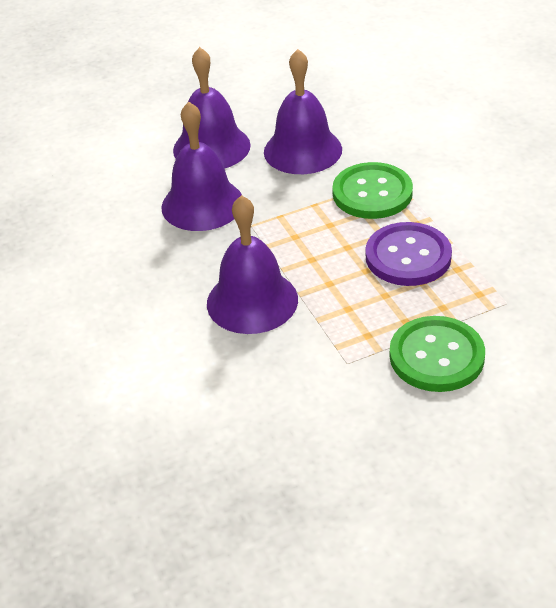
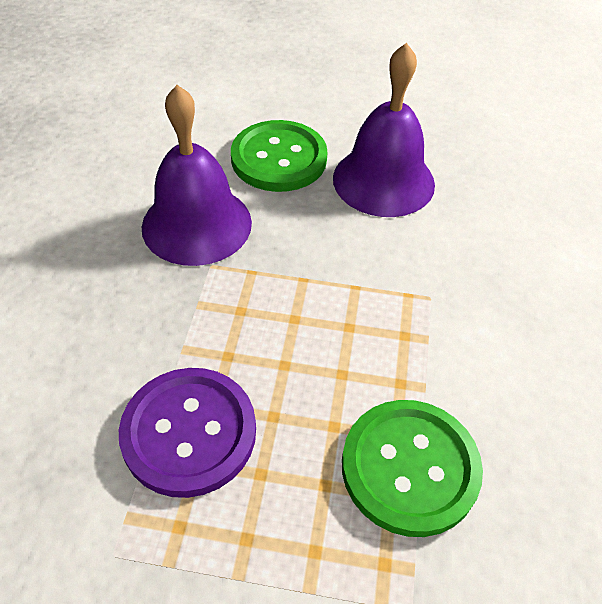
purple bell: 4 -> 2

